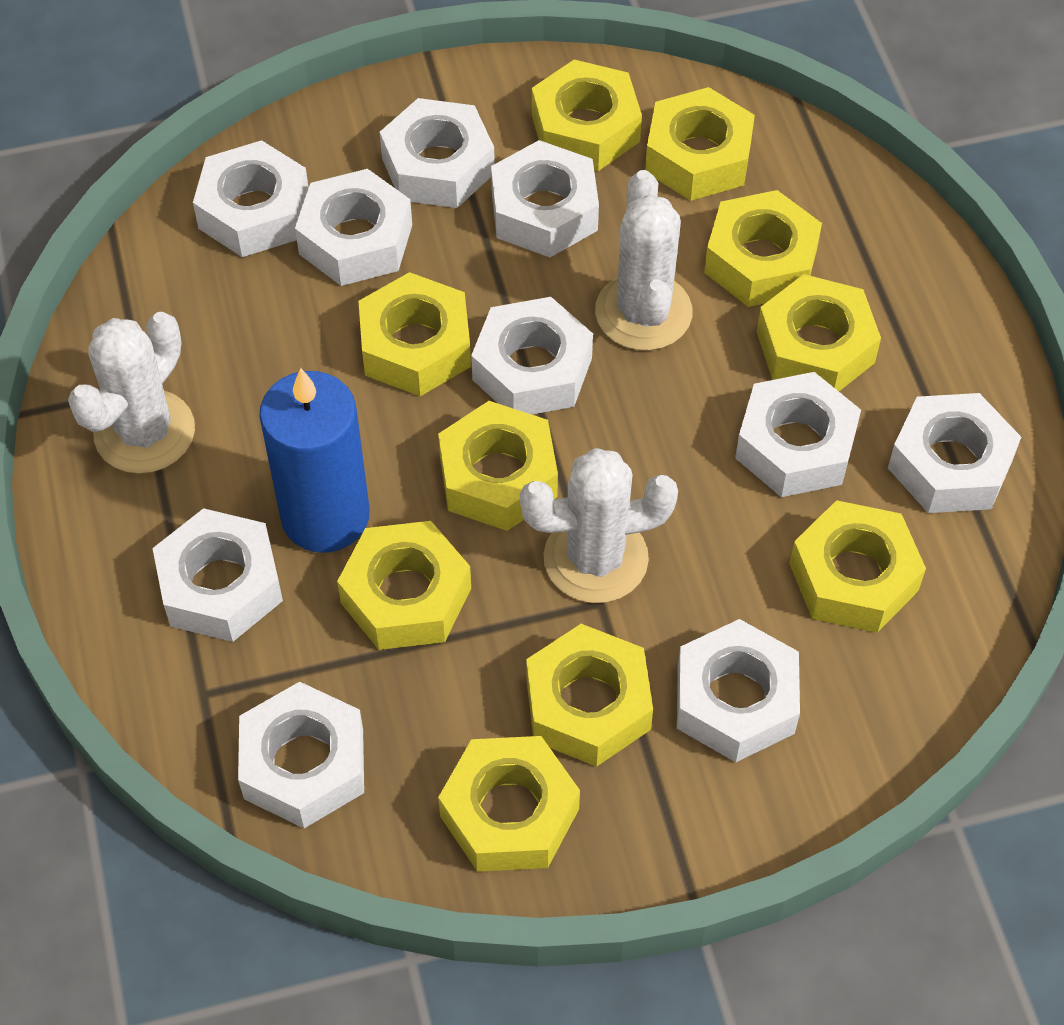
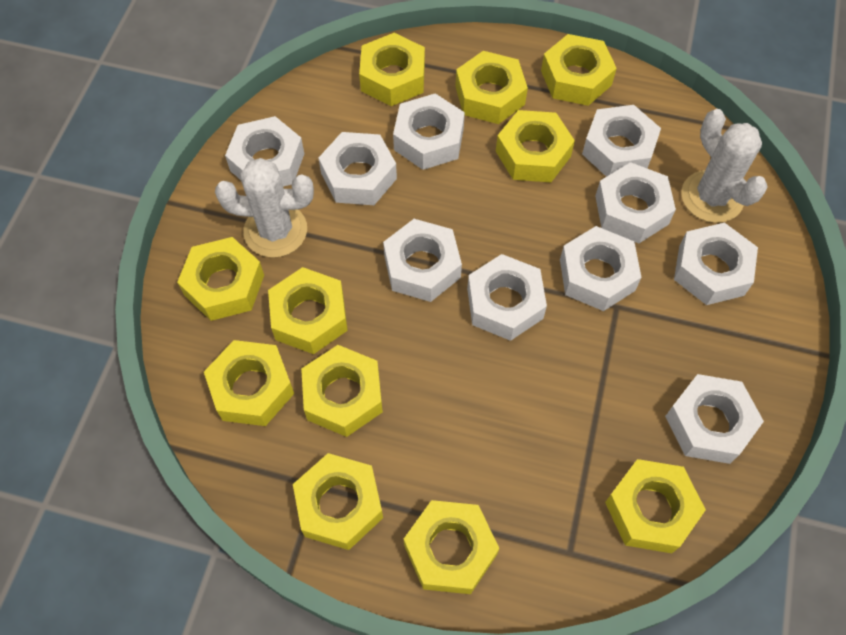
blue candle: 1 -> 0
white cactus: 3 -> 2
yellow nut: 10 -> 11

